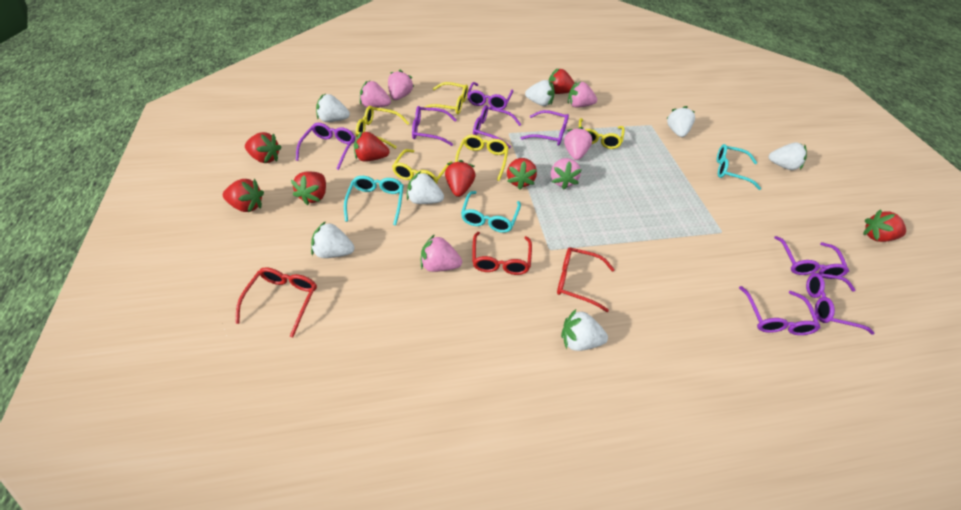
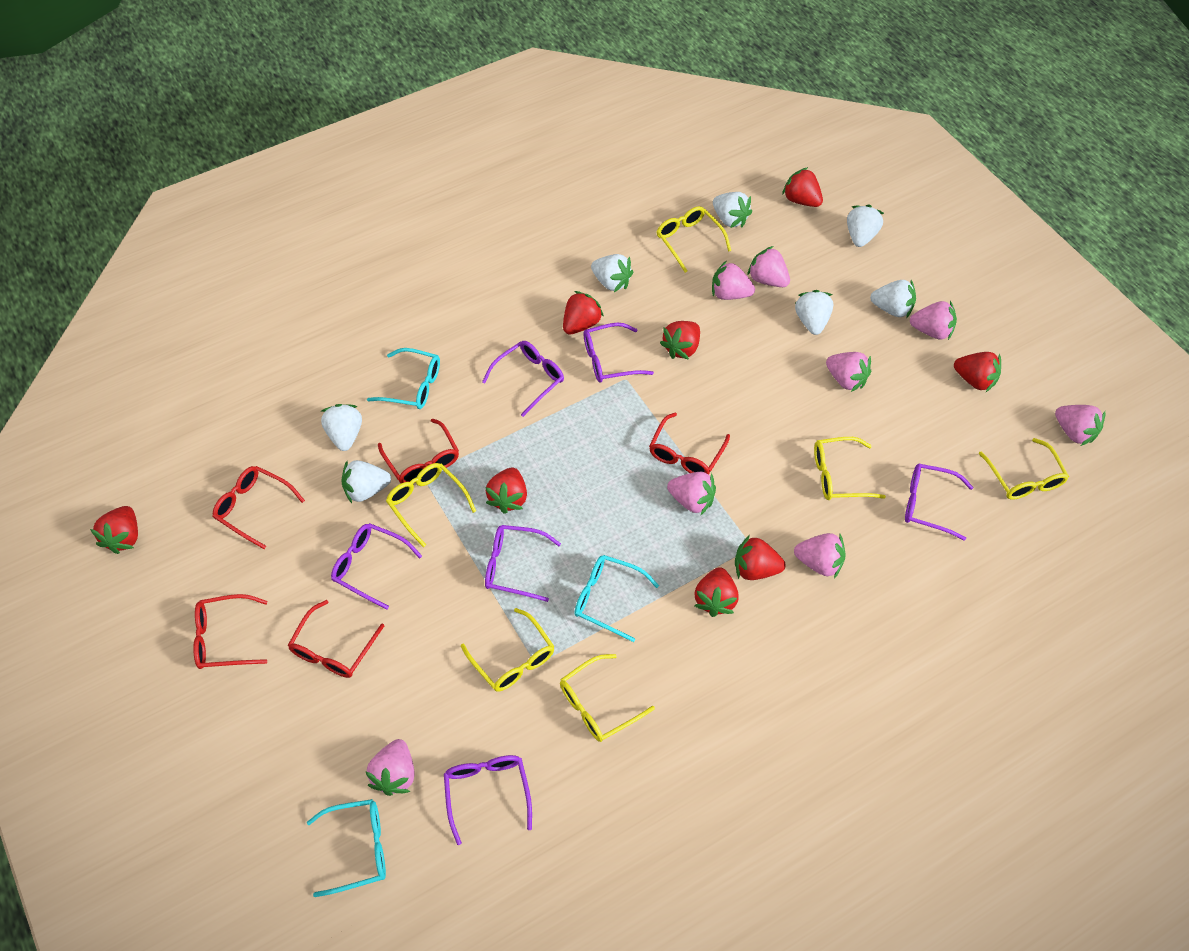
pink strawberry: 6 -> 8
purple glasses: 8 -> 6
red glasses: 3 -> 5
yellow glasses: 5 -> 6

